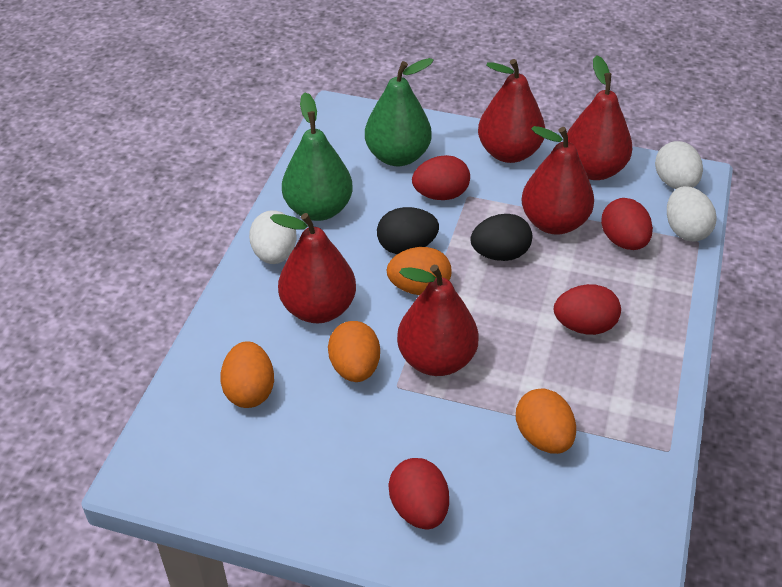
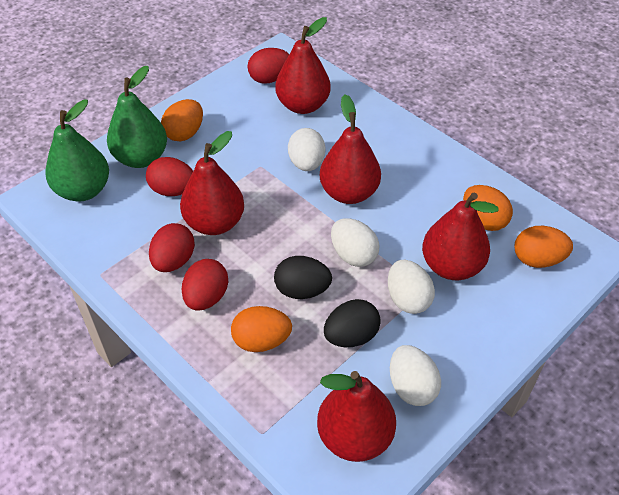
white egg: 3 -> 4

